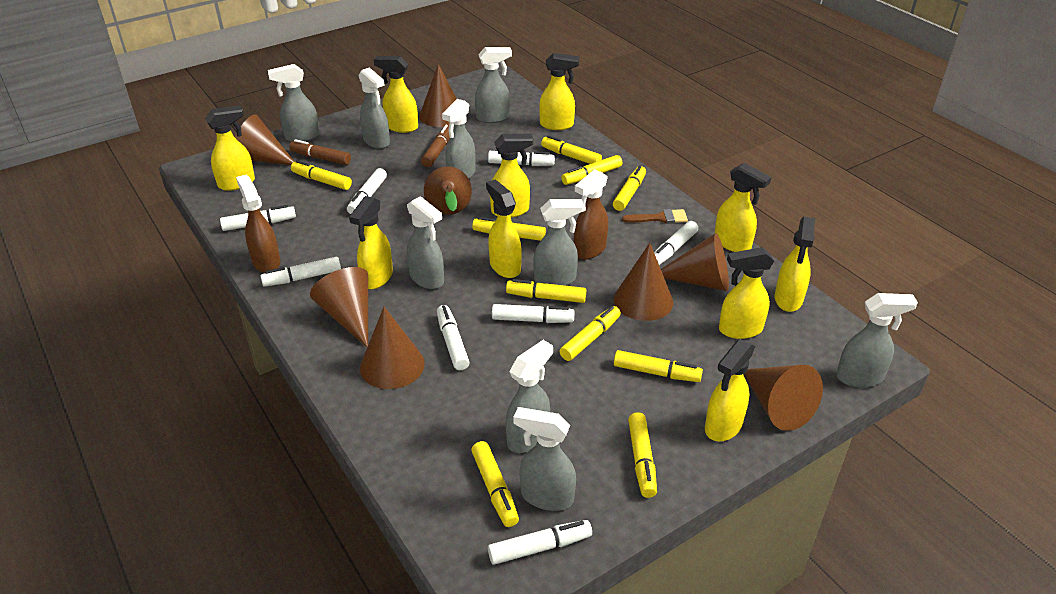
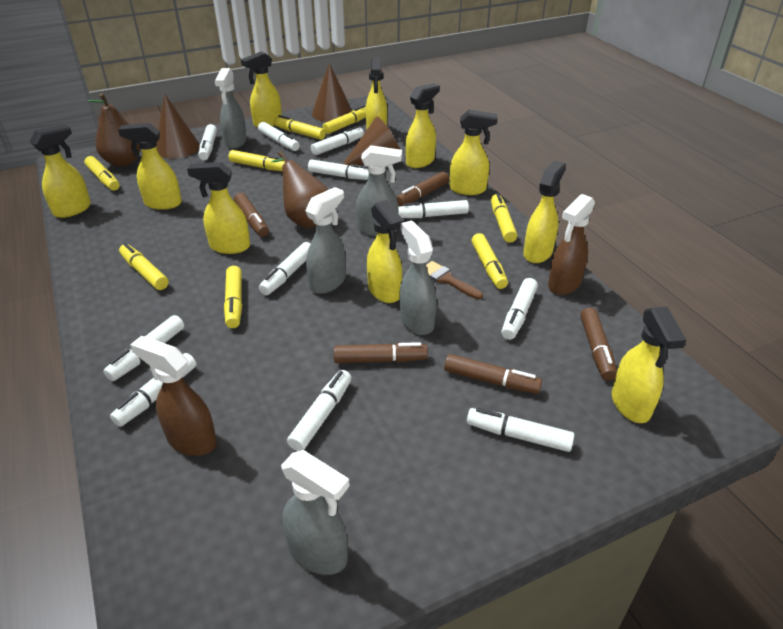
brown cone: 7 -> 3
brown marker: 2 -> 5
brown pear: 1 -> 2
grey spray bottle: 9 -> 5
white marker: 8 -> 11
yellow marker: 10 -> 8

